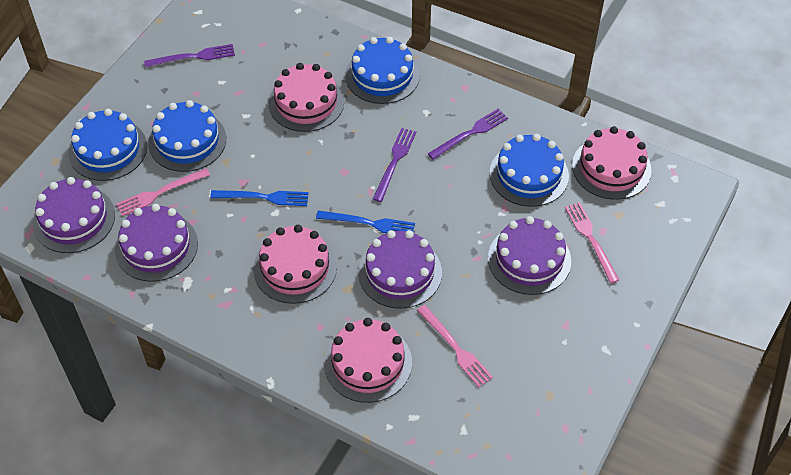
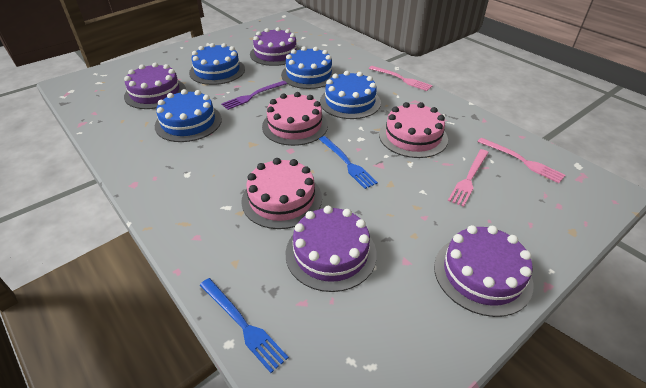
pink cake: 4 -> 3
purple fork: 3 -> 1

